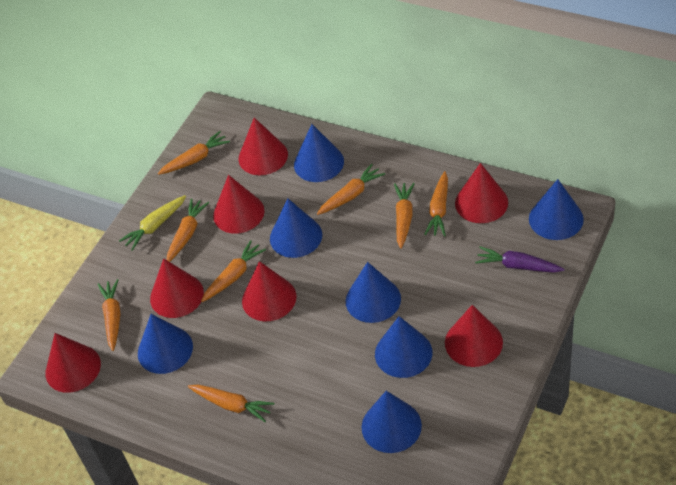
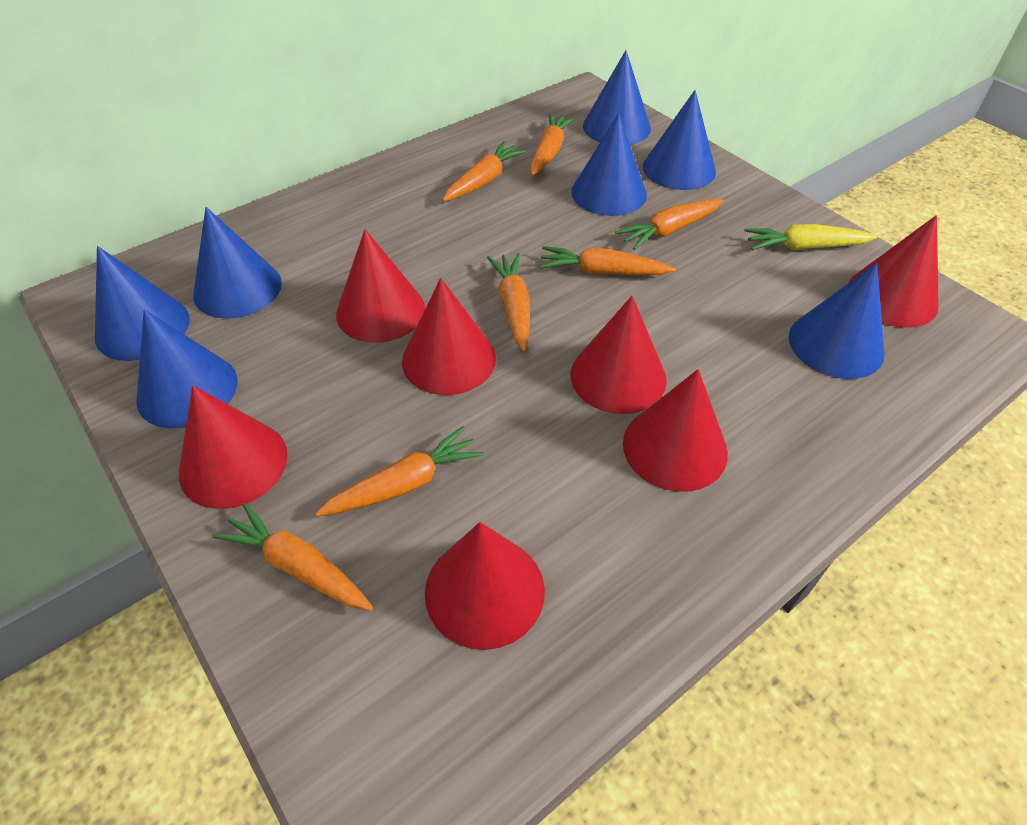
orange carrot: 8 -> 7
purple carrot: 1 -> 0

